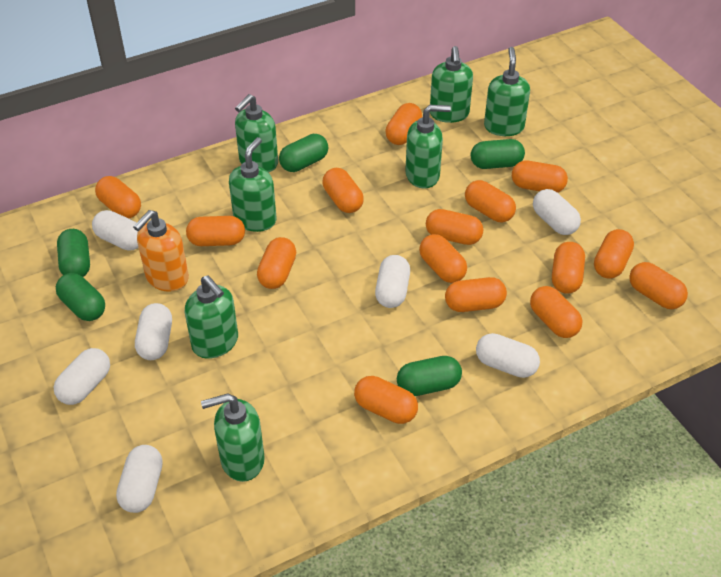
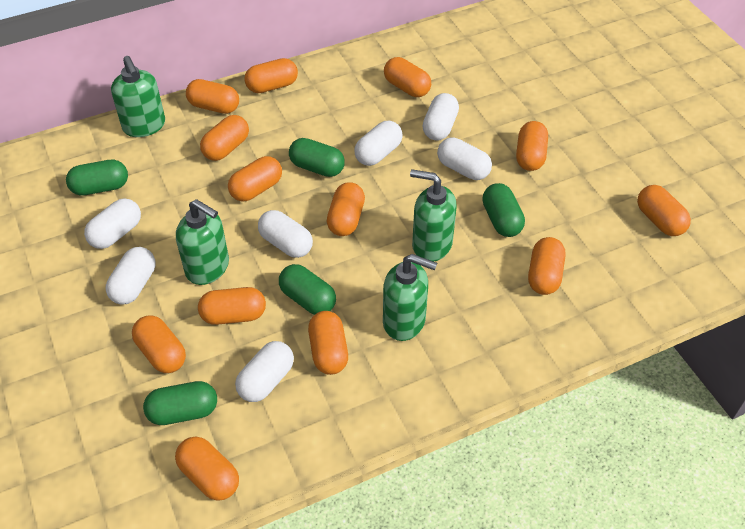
green soap dispenser: 7 -> 4
orange capsule: 15 -> 13
orange soap dispenser: 1 -> 0

